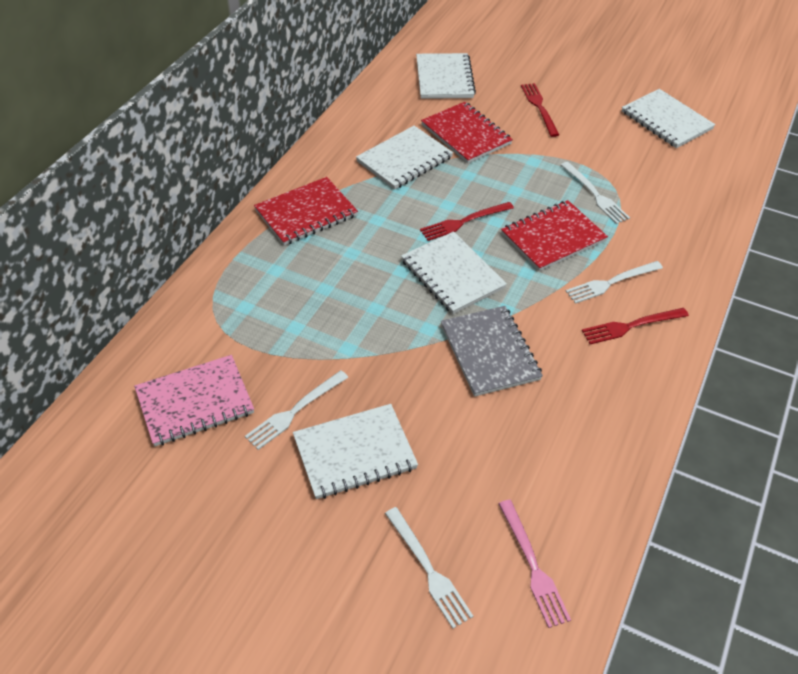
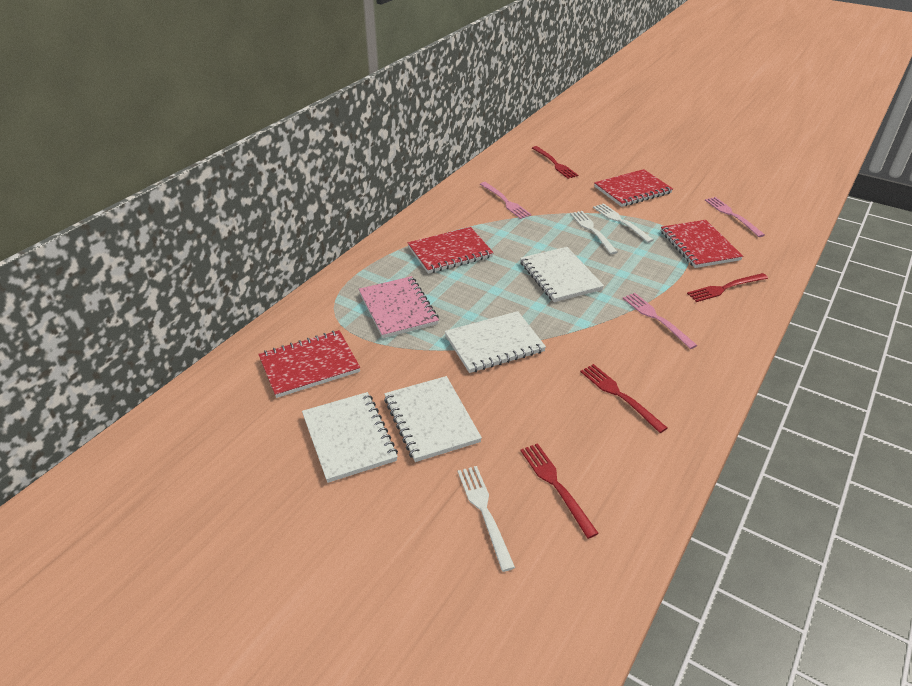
grey notebook: 1 -> 0
pink fork: 1 -> 3
red fork: 3 -> 4
red notebook: 3 -> 4
white fork: 4 -> 3
white notebook: 5 -> 4

